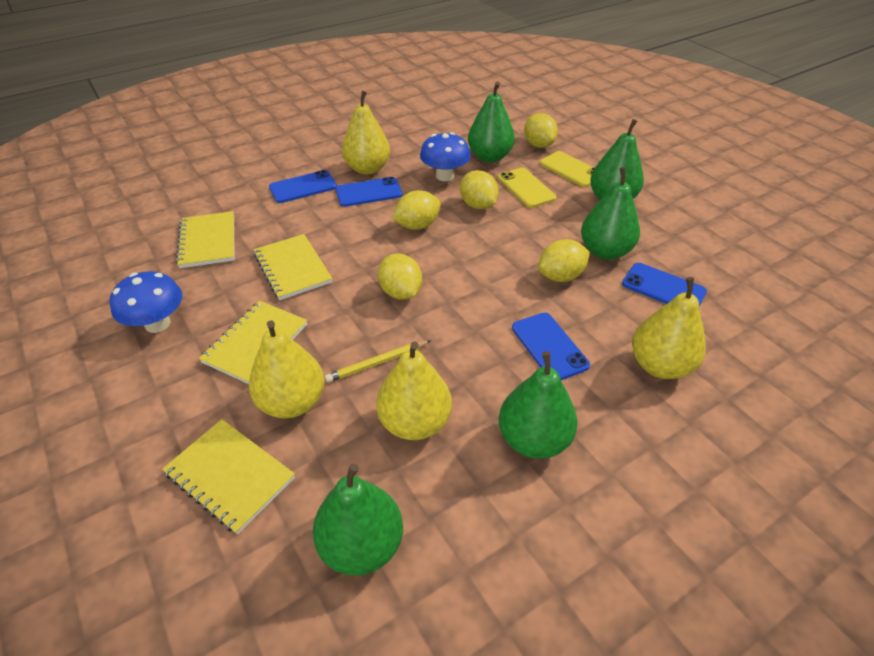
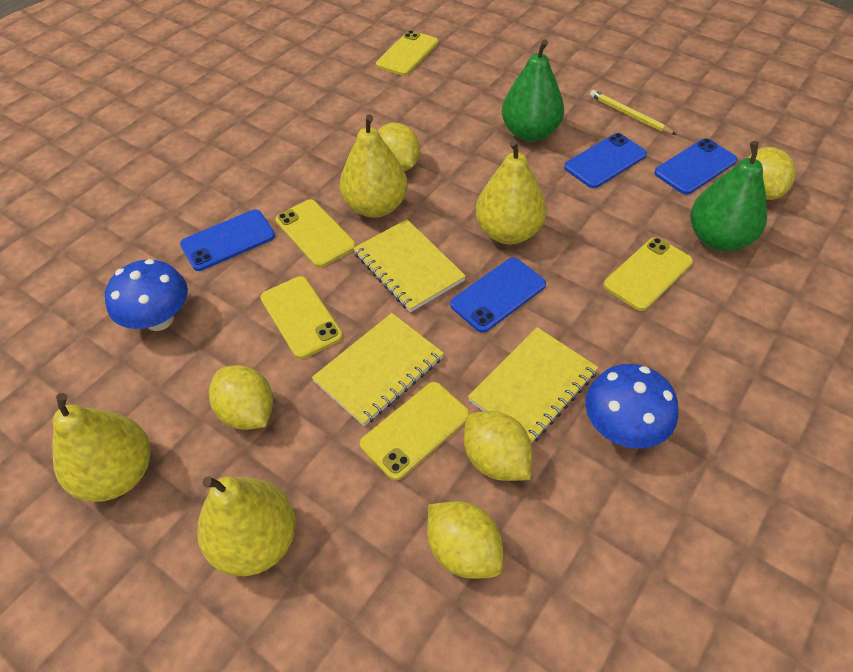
green pear: 5 -> 2
yellow notebook: 4 -> 3
yellow phone: 2 -> 5

